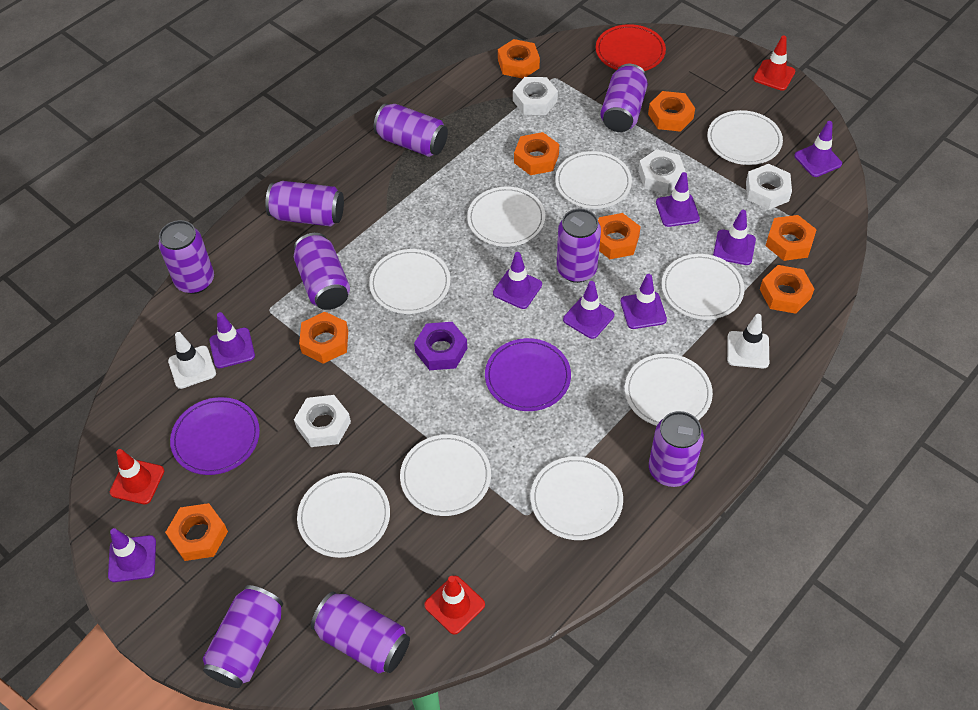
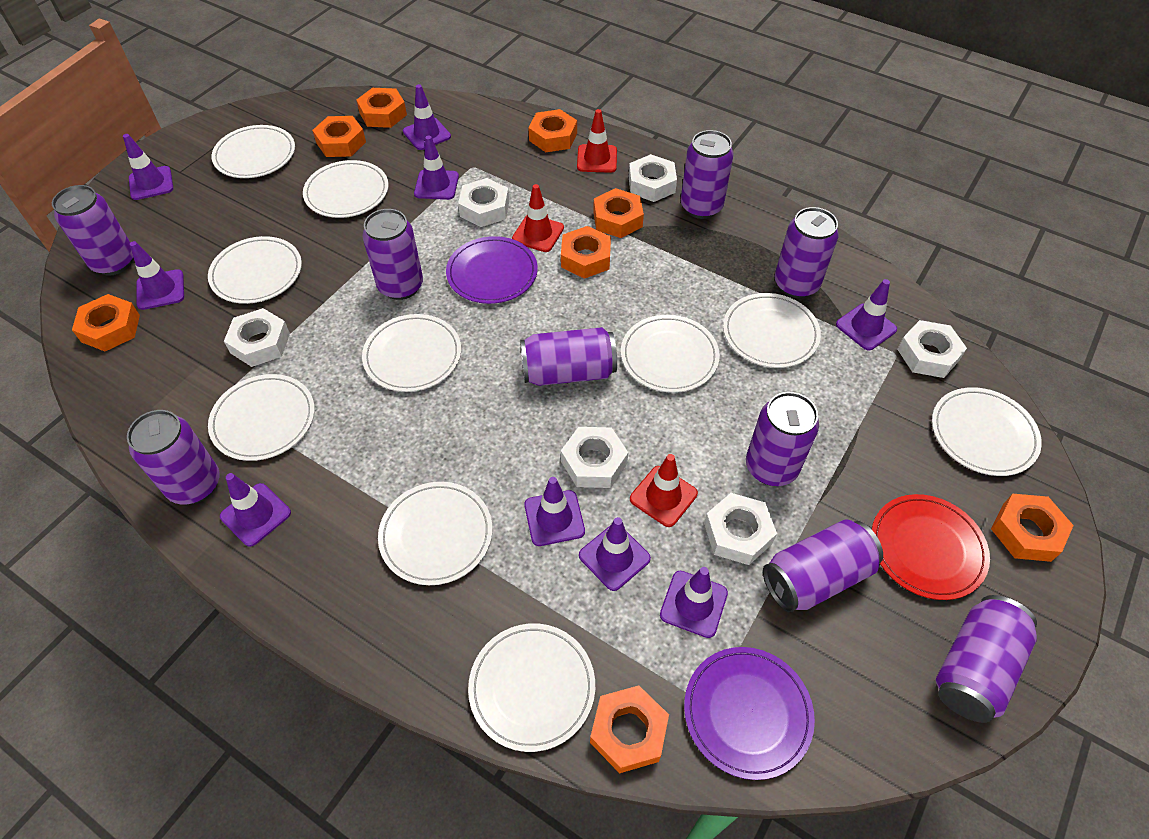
purple nut: 1 -> 0
purple traffic cone: 8 -> 9
white nut: 4 -> 6
white plate: 9 -> 10
white traffic cone: 2 -> 0

